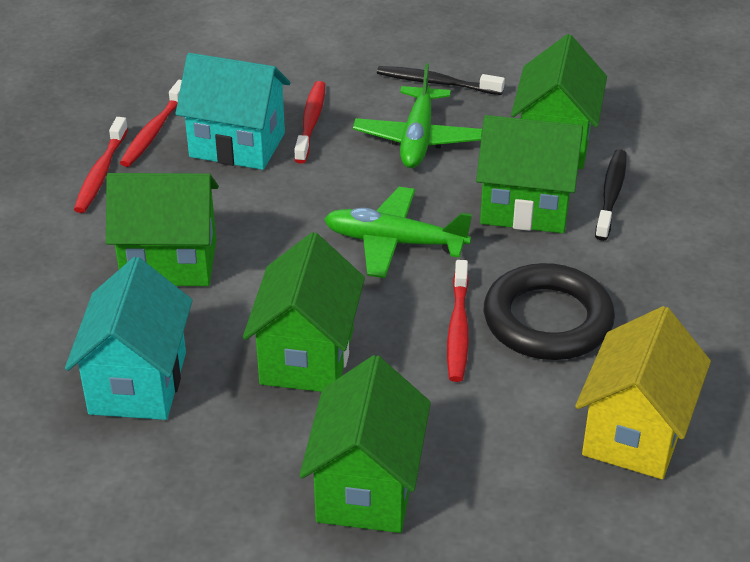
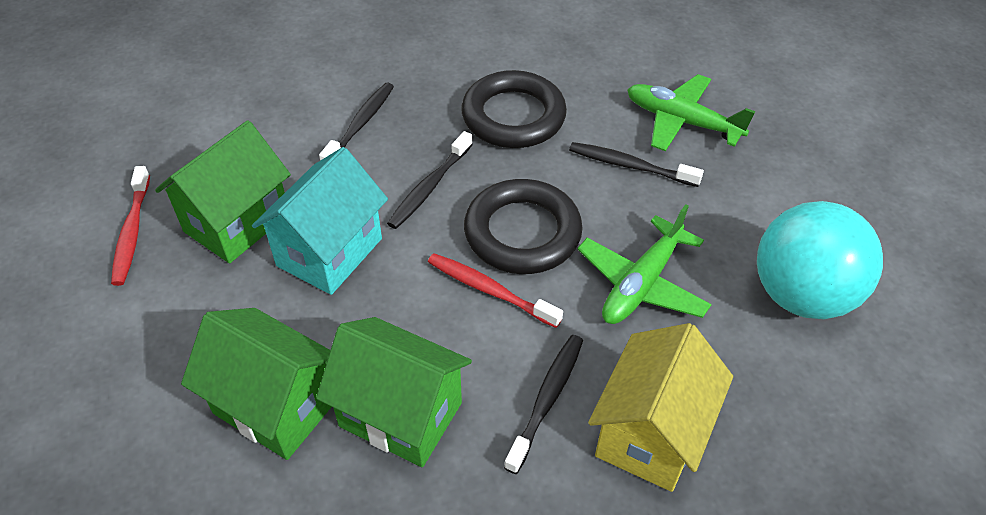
black ring: 1 -> 2
black toothbrush: 2 -> 4
green house: 5 -> 3
red toothbrush: 4 -> 2
turquoise ball: 0 -> 1
turquoise house: 2 -> 1

